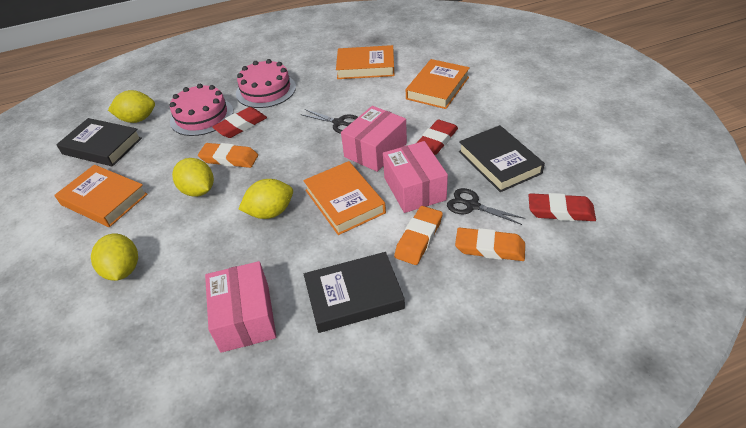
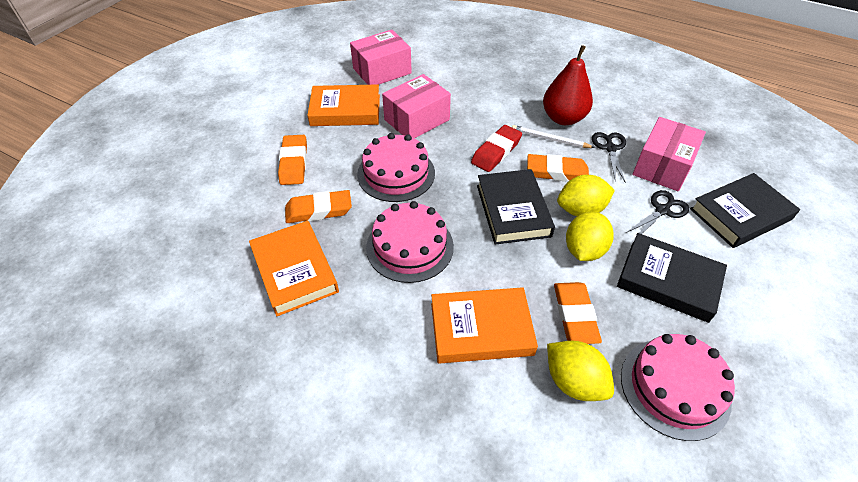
orange book: 4 -> 3
orange eraser: 3 -> 4
pink cake: 2 -> 3
red eraser: 3 -> 1
red pear: 0 -> 1
white pencil: 0 -> 1
yellow lemon: 4 -> 3

